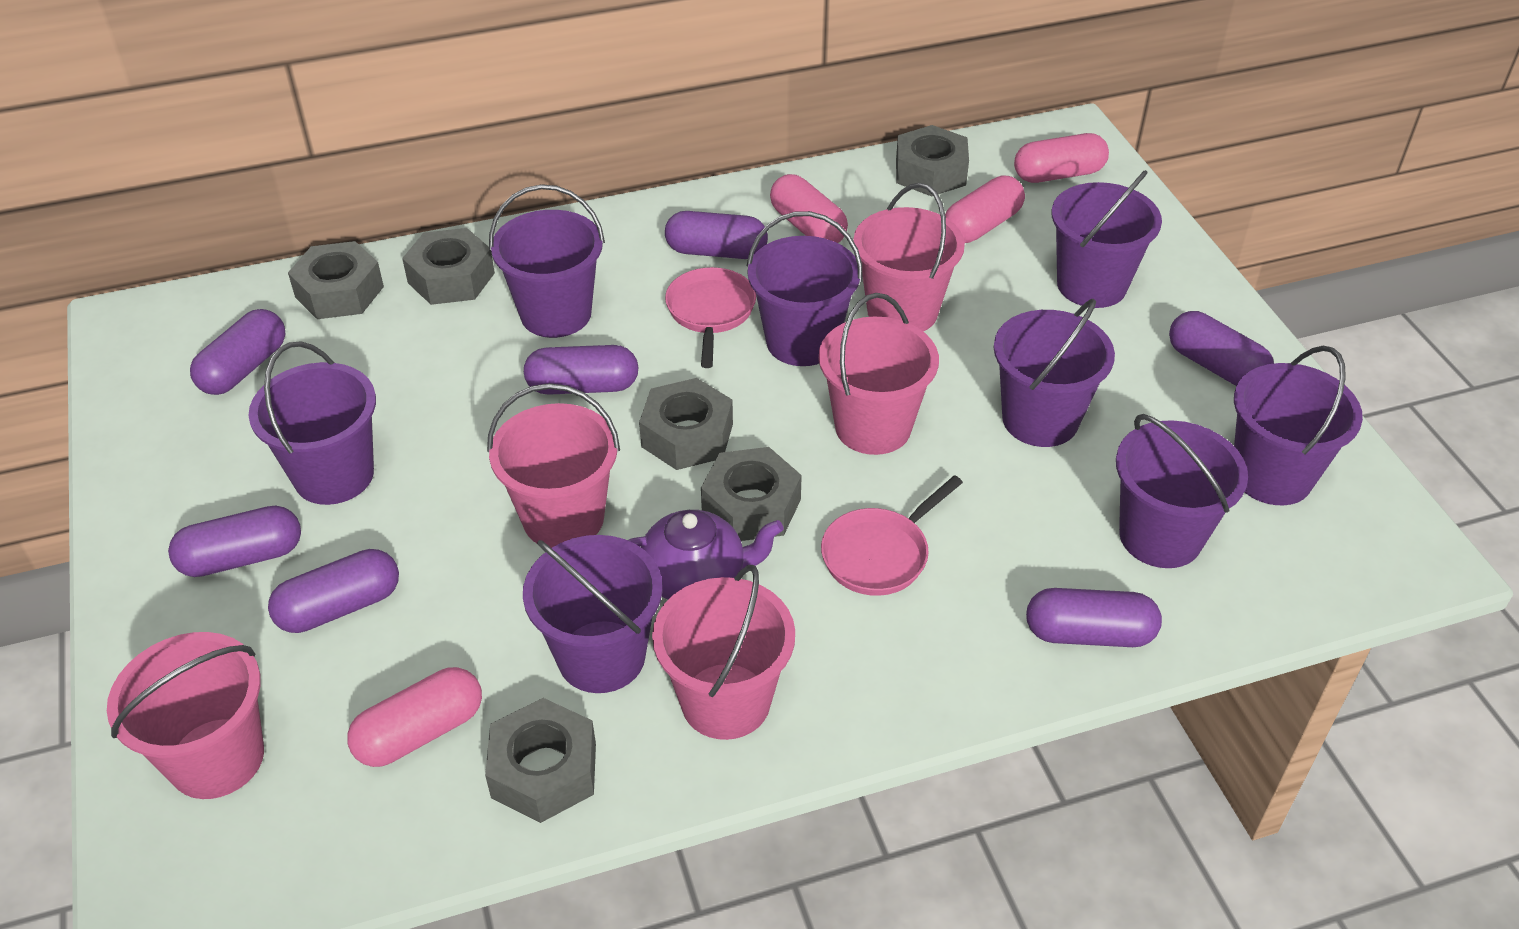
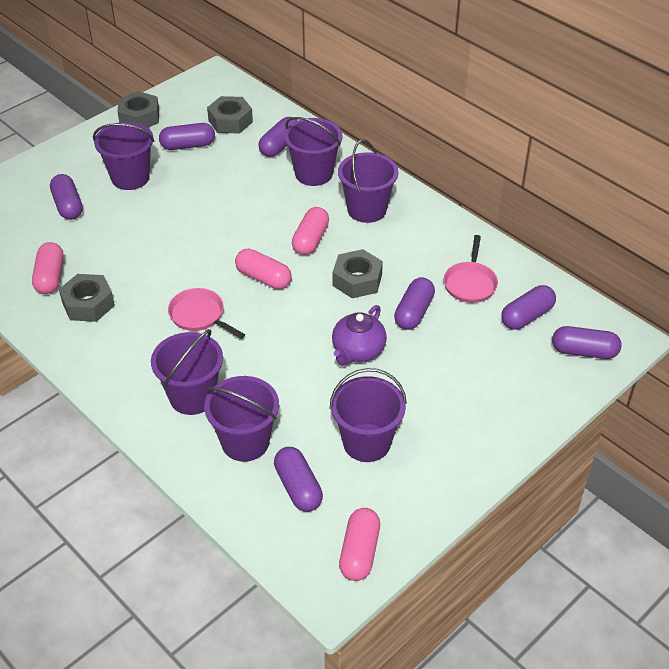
grey nut: 6 -> 4
pink bucket: 5 -> 0
purple bucket: 8 -> 6

